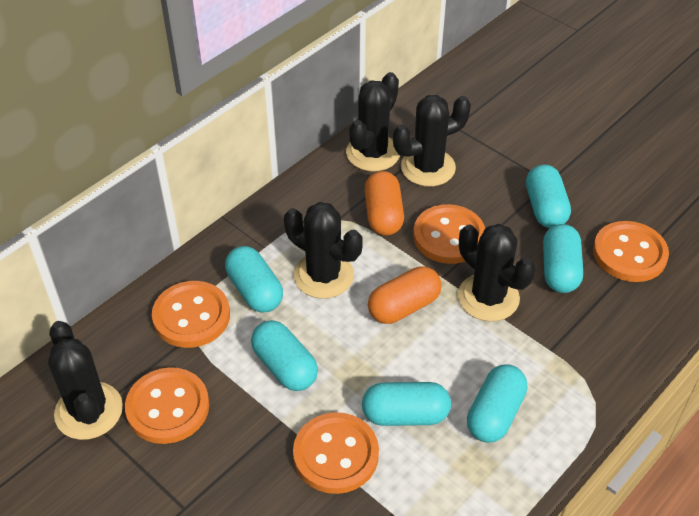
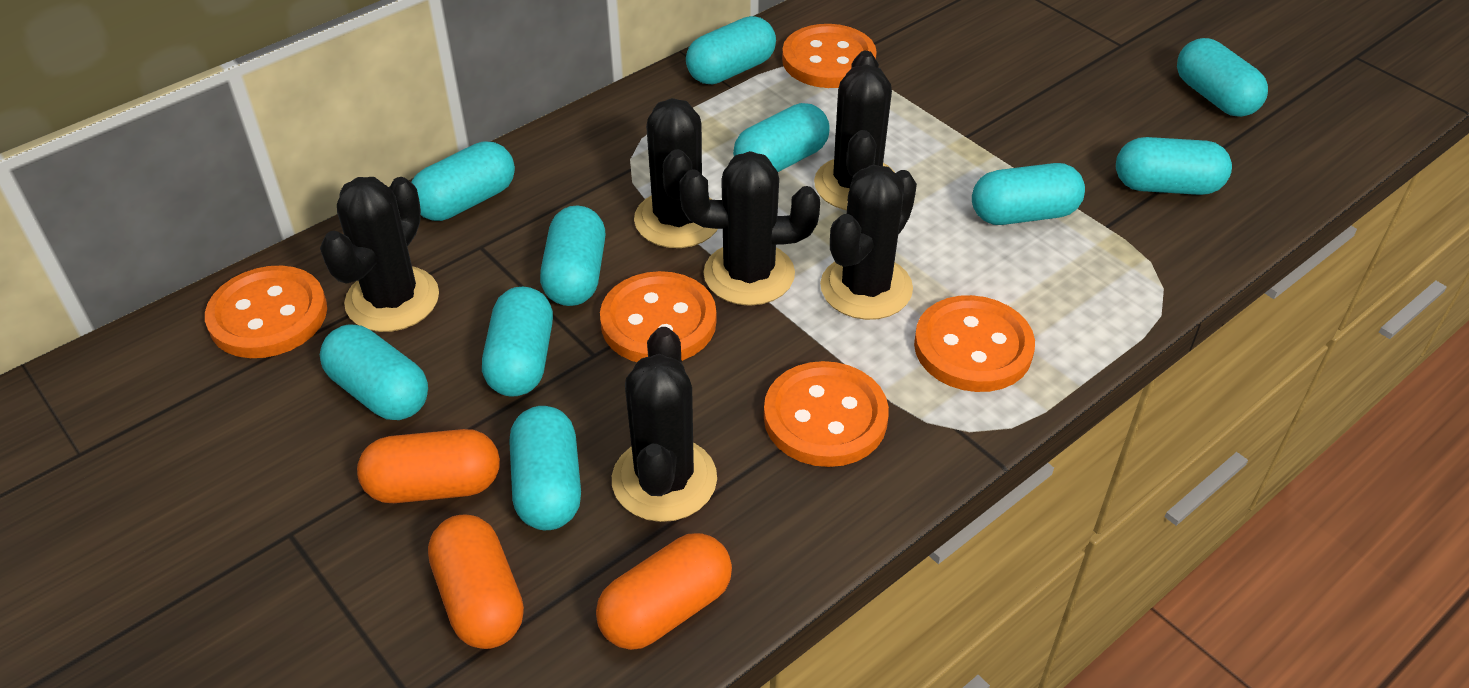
black cactus: 5 -> 6
orange capsule: 2 -> 3
turquoise capsule: 6 -> 10

